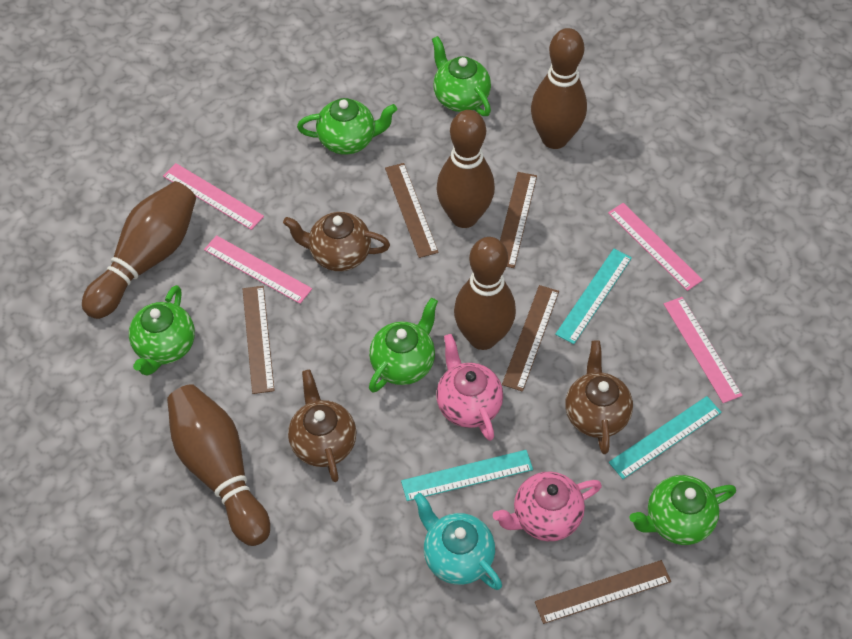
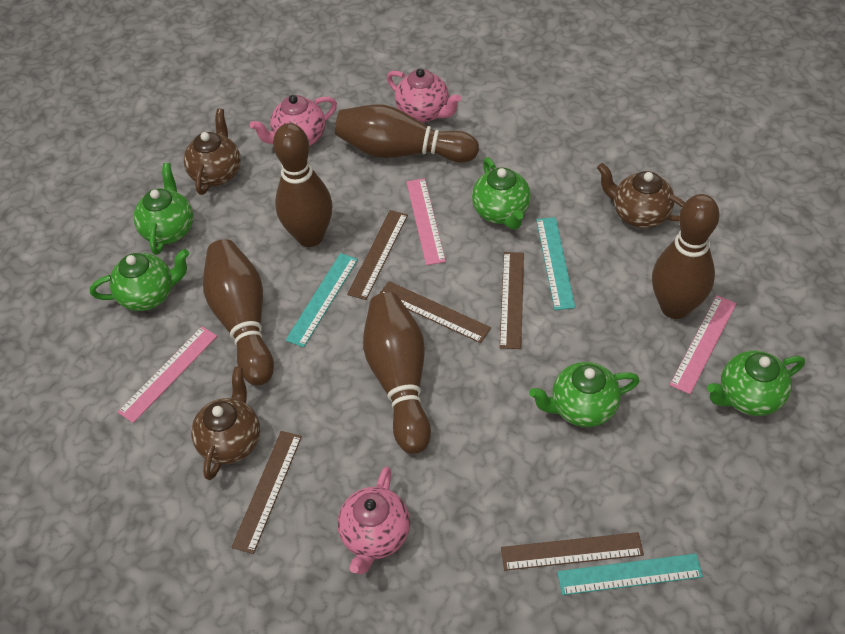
pink ruler: 4 -> 3
pink teapot: 2 -> 3
turquoise teapot: 1 -> 0

